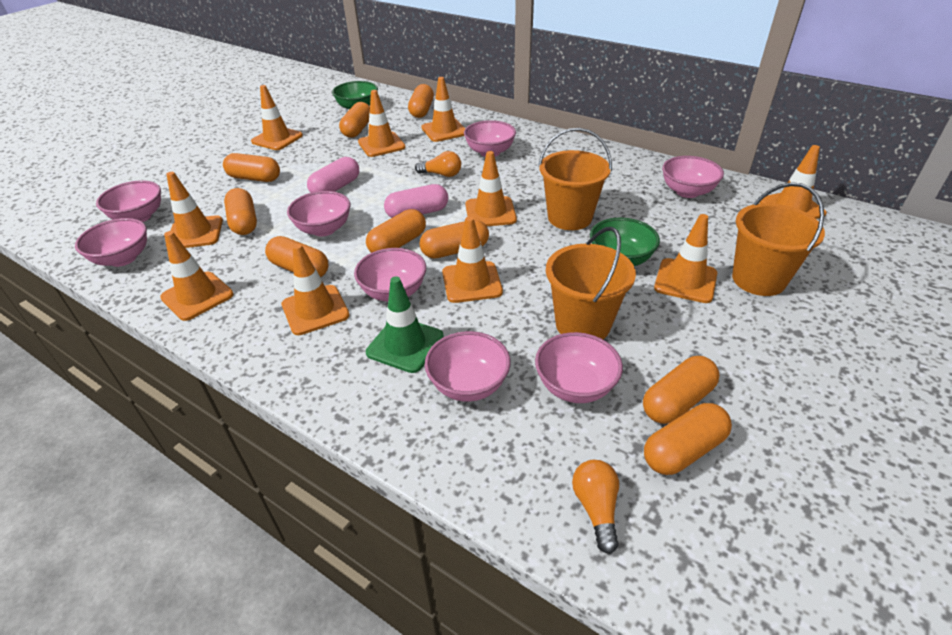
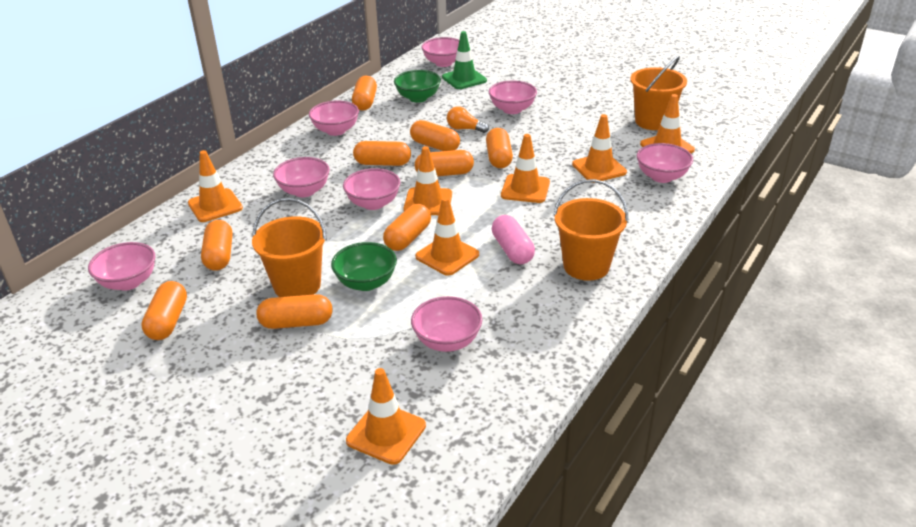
orange light bulb: 2 -> 1
orange traffic cone: 10 -> 7
pink capsule: 2 -> 1

